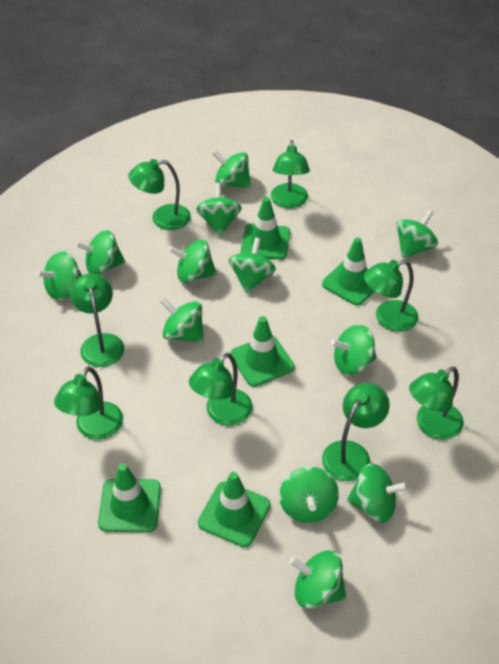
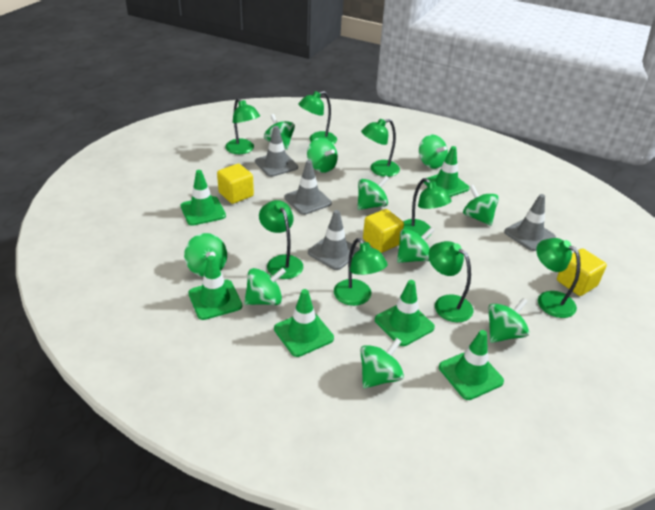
green spinning top: 12 -> 10
green traffic cone: 5 -> 6
grey traffic cone: 0 -> 4
yellow cube: 0 -> 3

